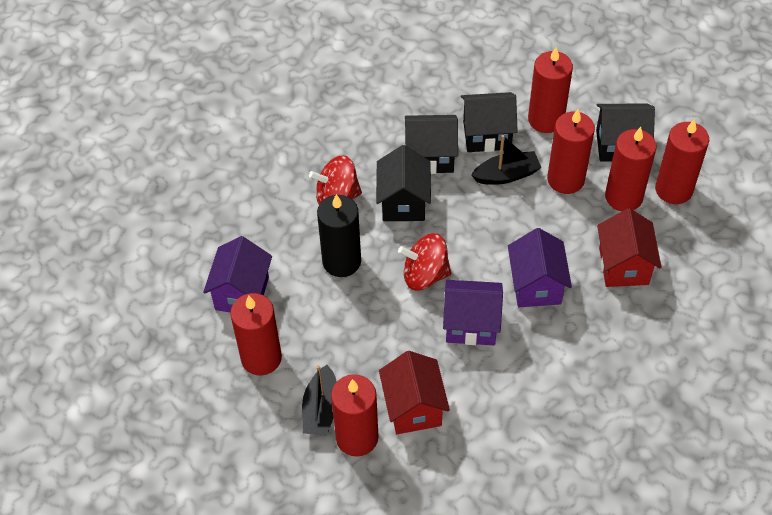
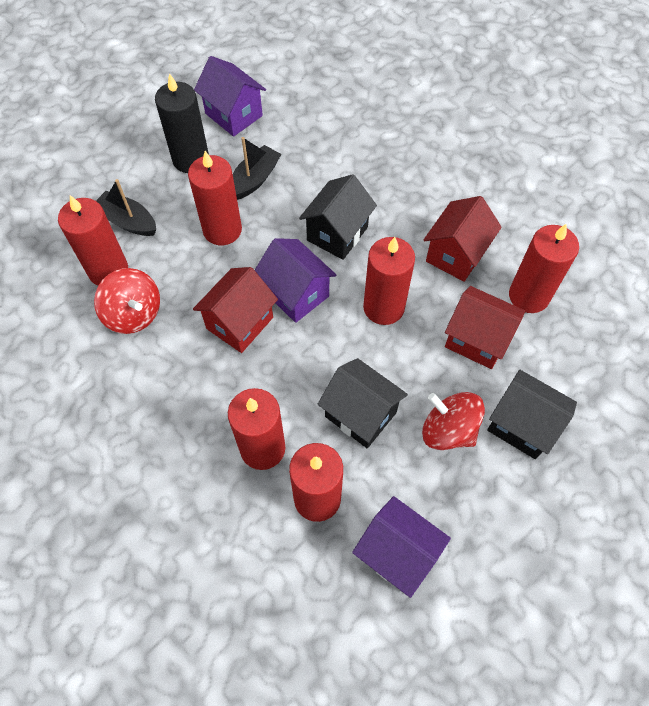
black house: 4 -> 3
red house: 2 -> 3

